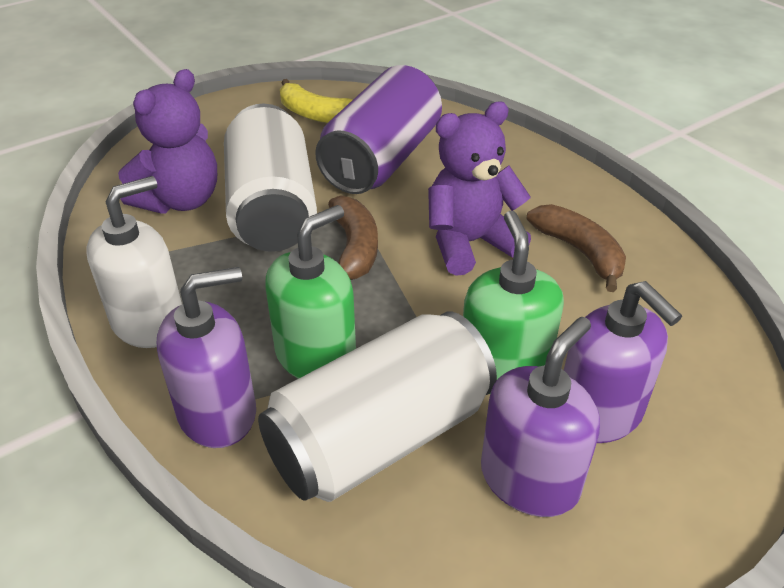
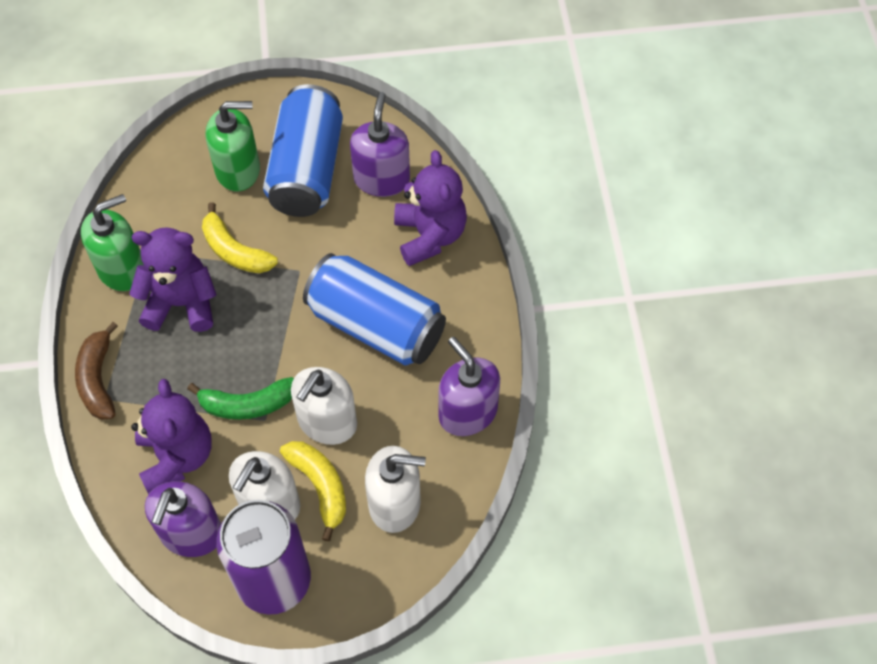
blue can: 0 -> 2
brown banana: 2 -> 1
green banana: 0 -> 1
purple teddy bear: 2 -> 3
white can: 2 -> 0
white soap dispenser: 1 -> 3
yellow banana: 1 -> 2

